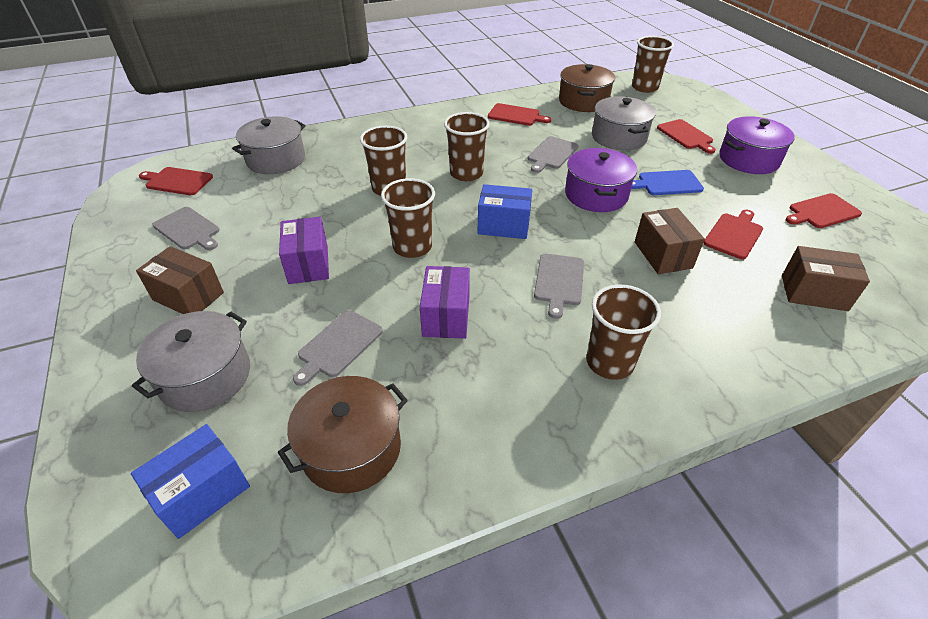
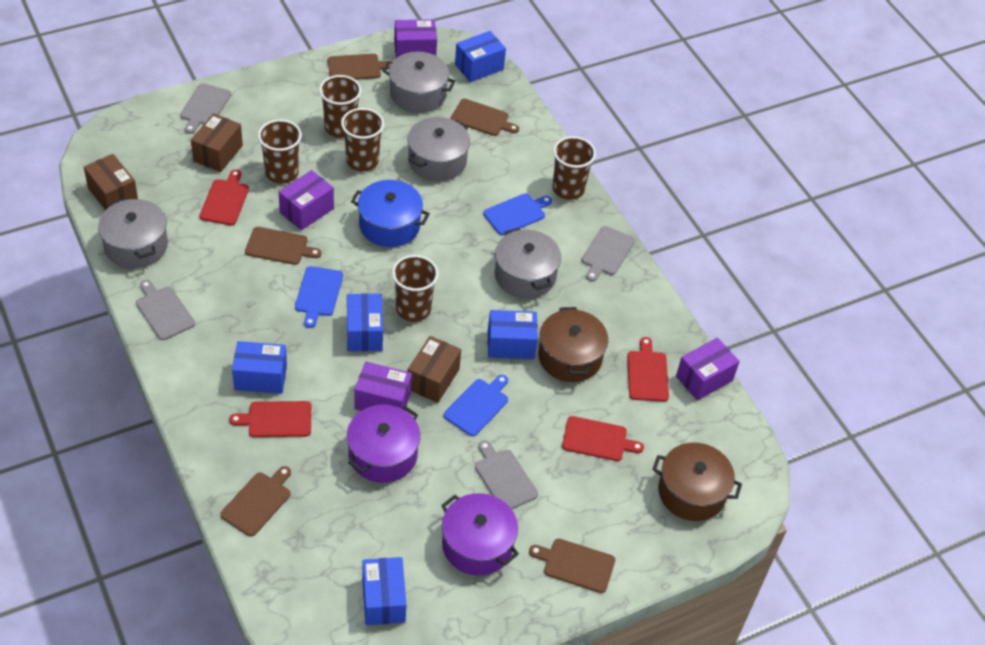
blue box: 2 -> 5
blue cutting board: 1 -> 3
blue pot: 0 -> 1
brown cutting board: 0 -> 5
grey pot: 3 -> 4
purple box: 2 -> 4
red cutting board: 5 -> 4

